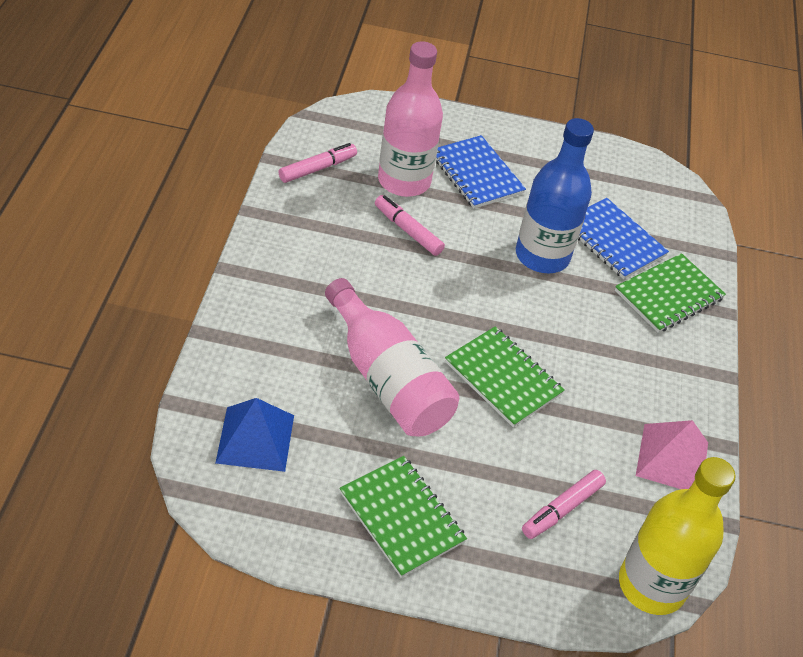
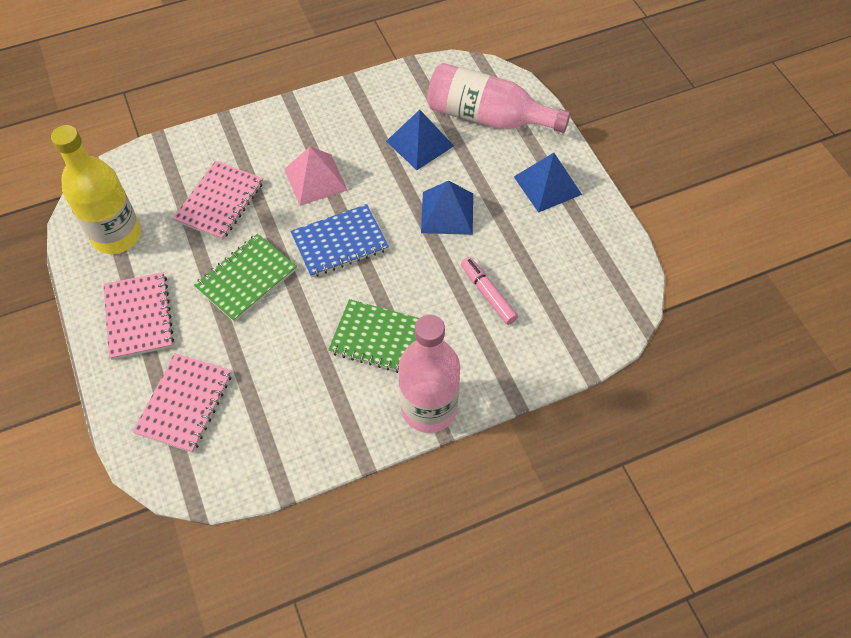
blue bottle: 1 -> 0
blue notebook: 2 -> 1
blue pyramid: 1 -> 3
green notebook: 3 -> 2
pink marker: 3 -> 1
pink notebook: 0 -> 3

